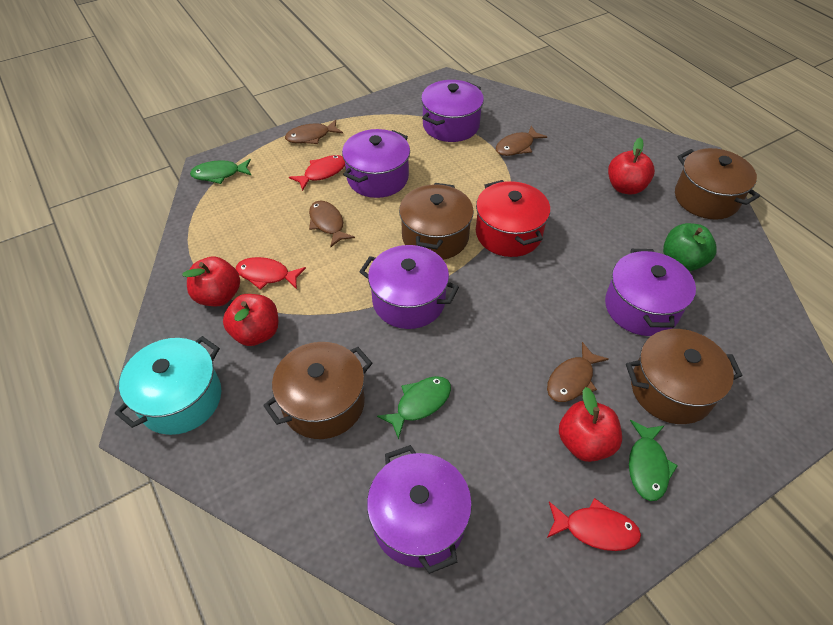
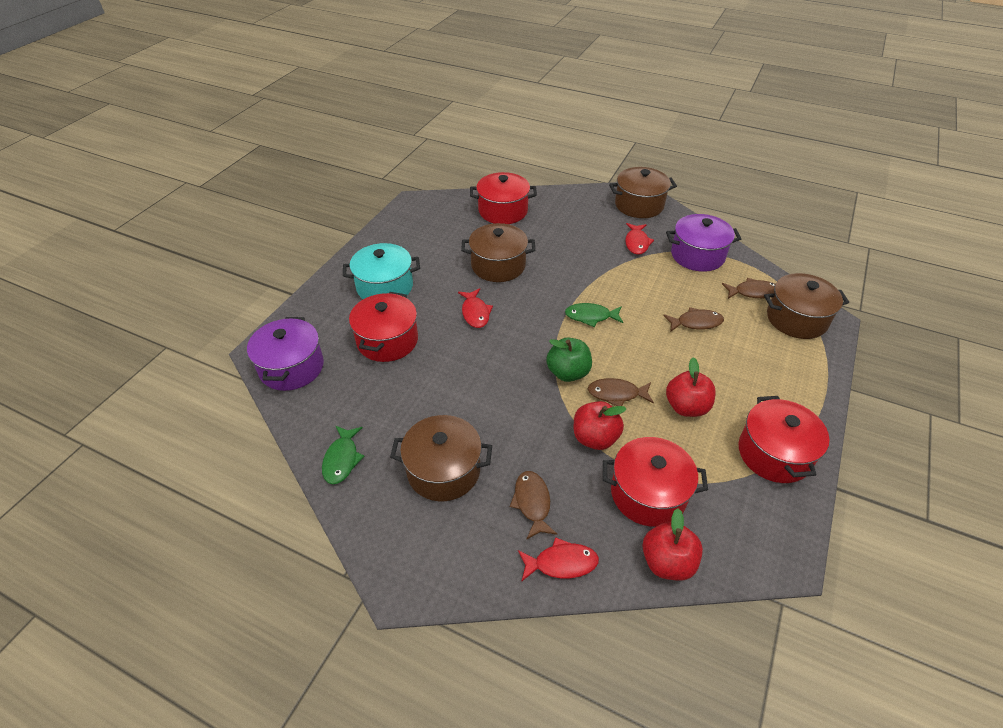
green fish: 3 -> 2
purple pot: 5 -> 2
red apple: 4 -> 3
red pot: 1 -> 4

